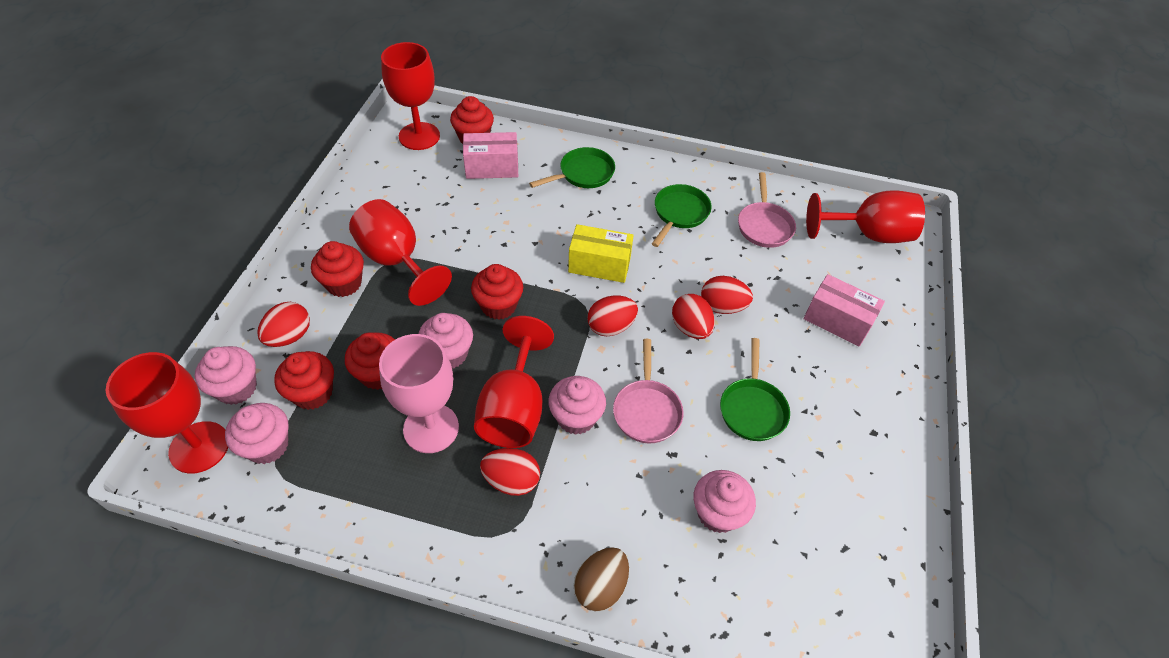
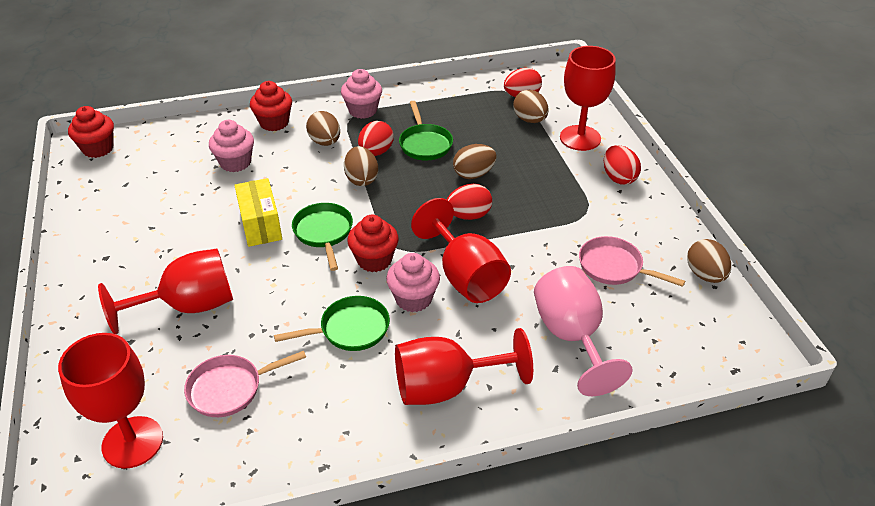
brown egg: 1 -> 5
pink box: 2 -> 0
pink cupcake: 5 -> 3
red cupcake: 5 -> 3
red egg: 5 -> 4

